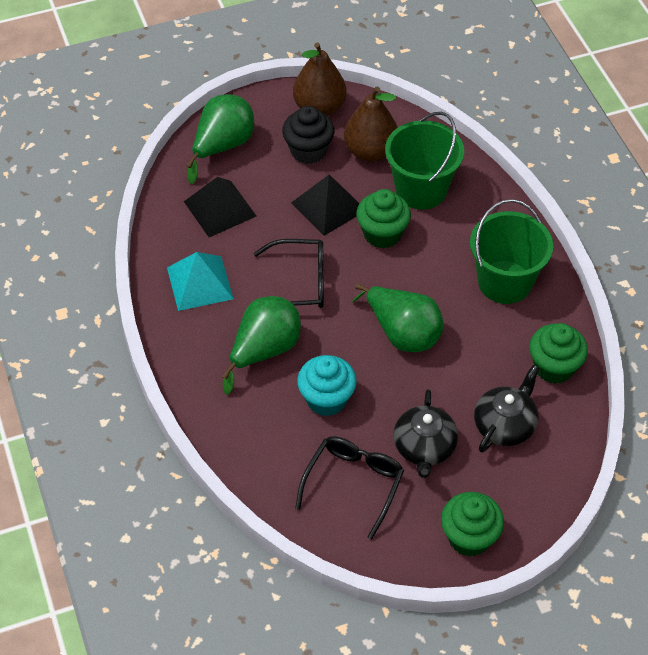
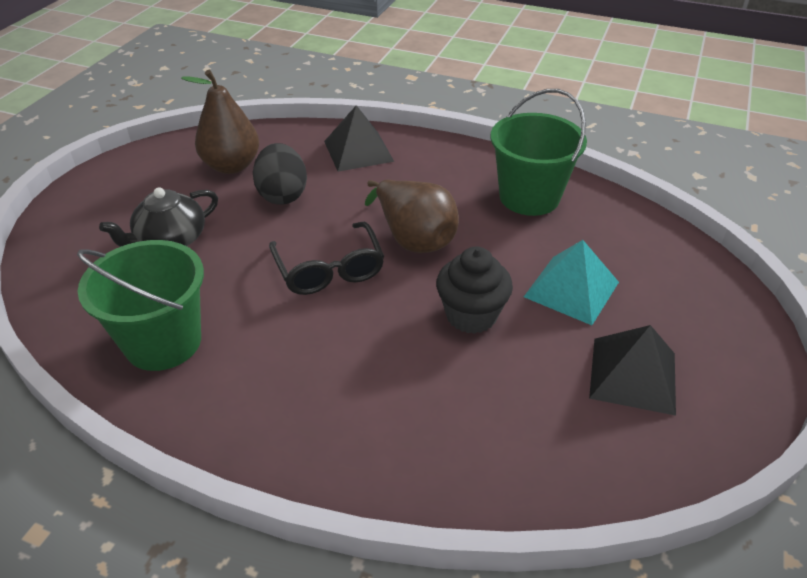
black egg: 0 -> 1
black glasses: 2 -> 1
black teapot: 2 -> 1
green cupcake: 3 -> 0
green pear: 3 -> 0
turquoise cupcake: 1 -> 0

